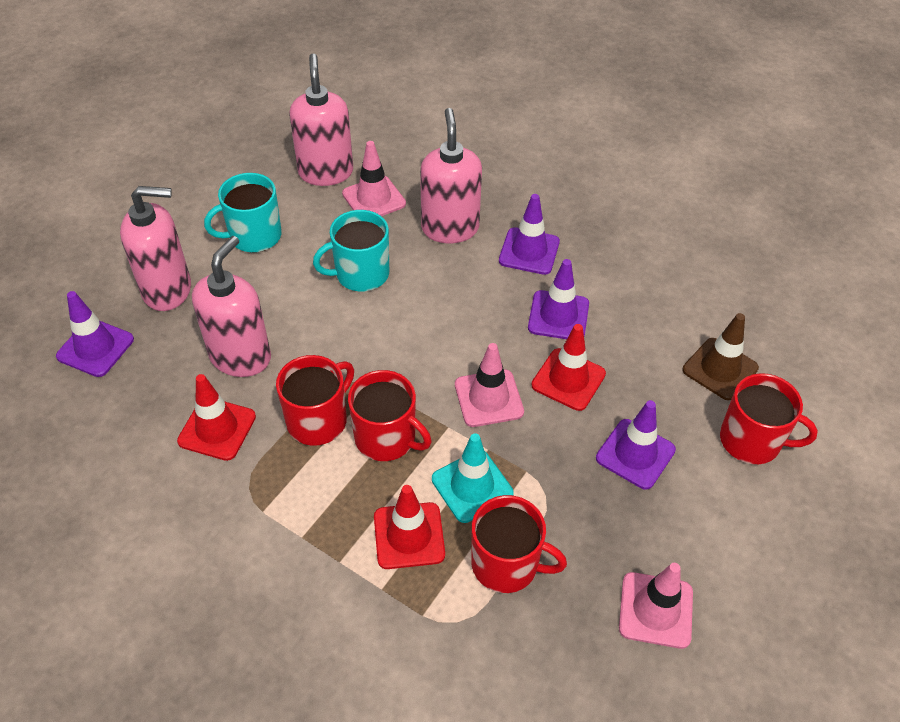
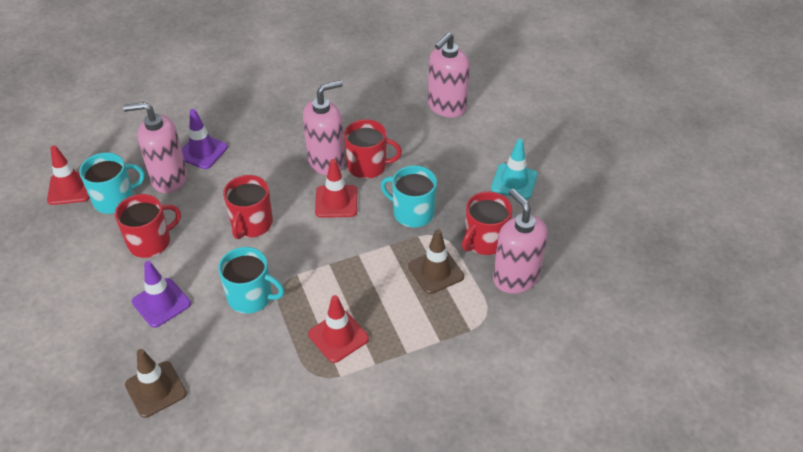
brown traffic cone: 1 -> 2
pink traffic cone: 3 -> 0
purple traffic cone: 4 -> 2
turquoise mug: 2 -> 3

